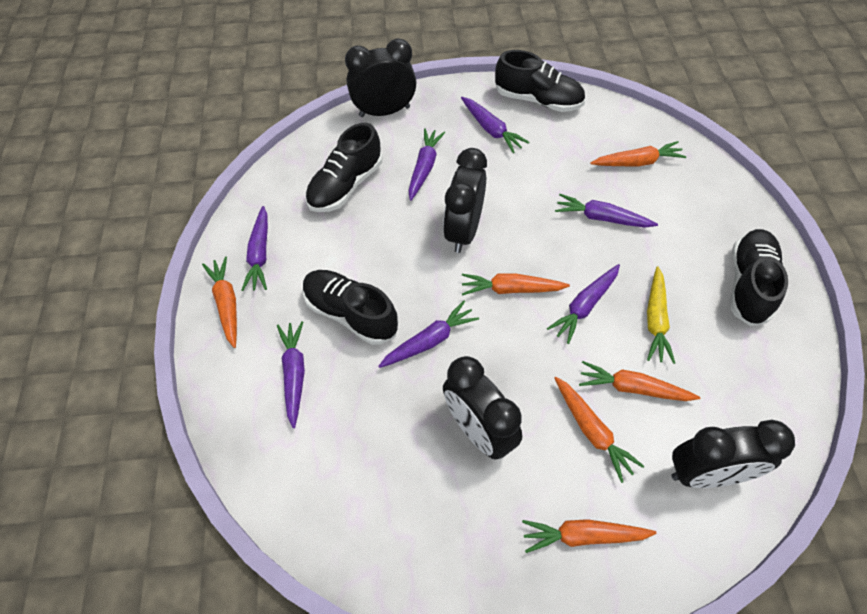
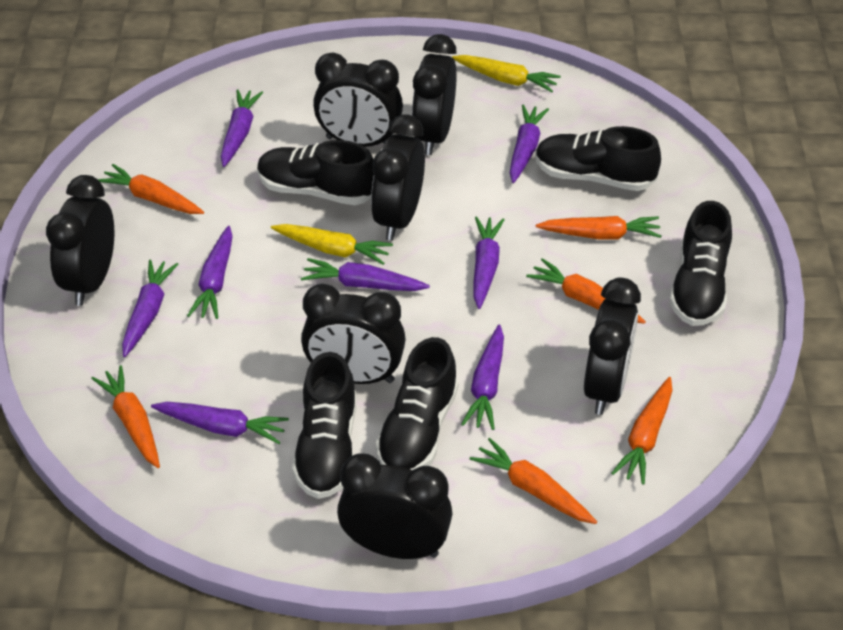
black clock: 4 -> 7
black shoe: 4 -> 5
purple carrot: 7 -> 8
yellow carrot: 1 -> 2

